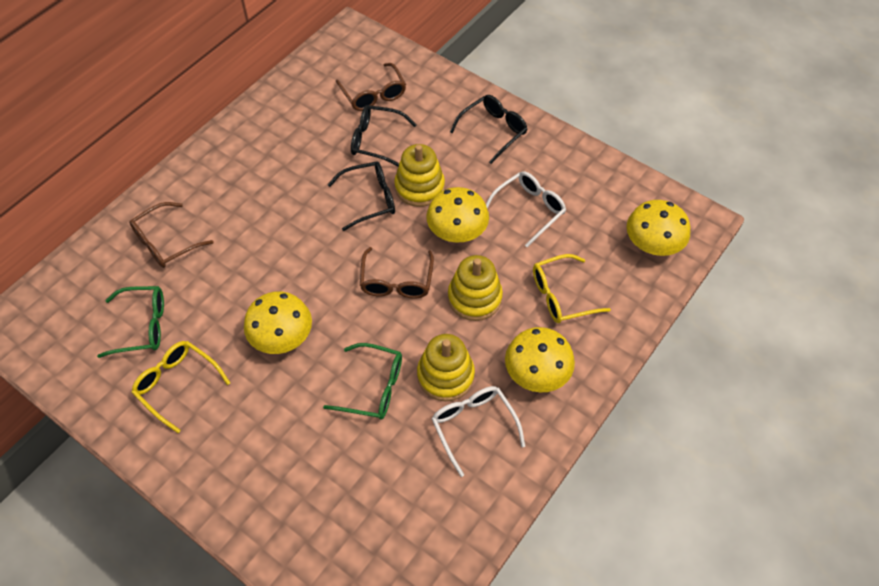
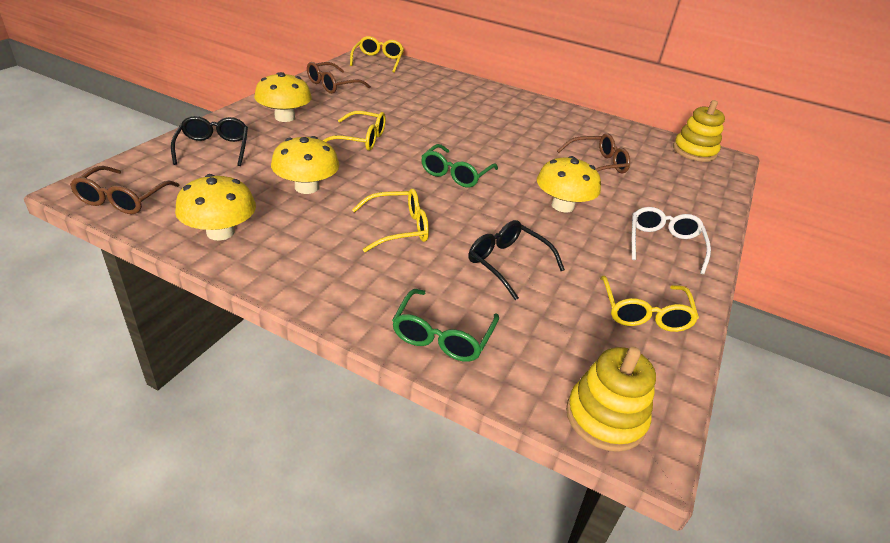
black glasses: 3 -> 2
white glasses: 2 -> 1
yellow glasses: 2 -> 4
yellow stacking toy: 3 -> 2

